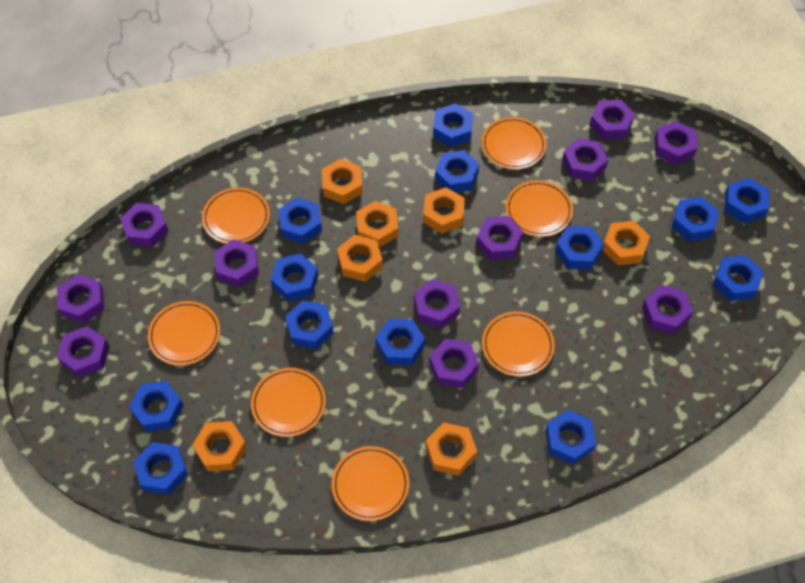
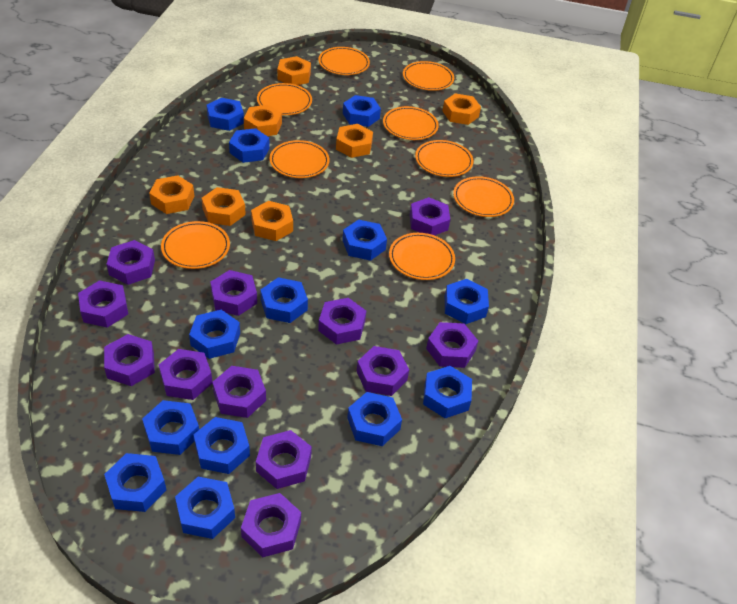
orange plate: 7 -> 9
purple nut: 11 -> 12

